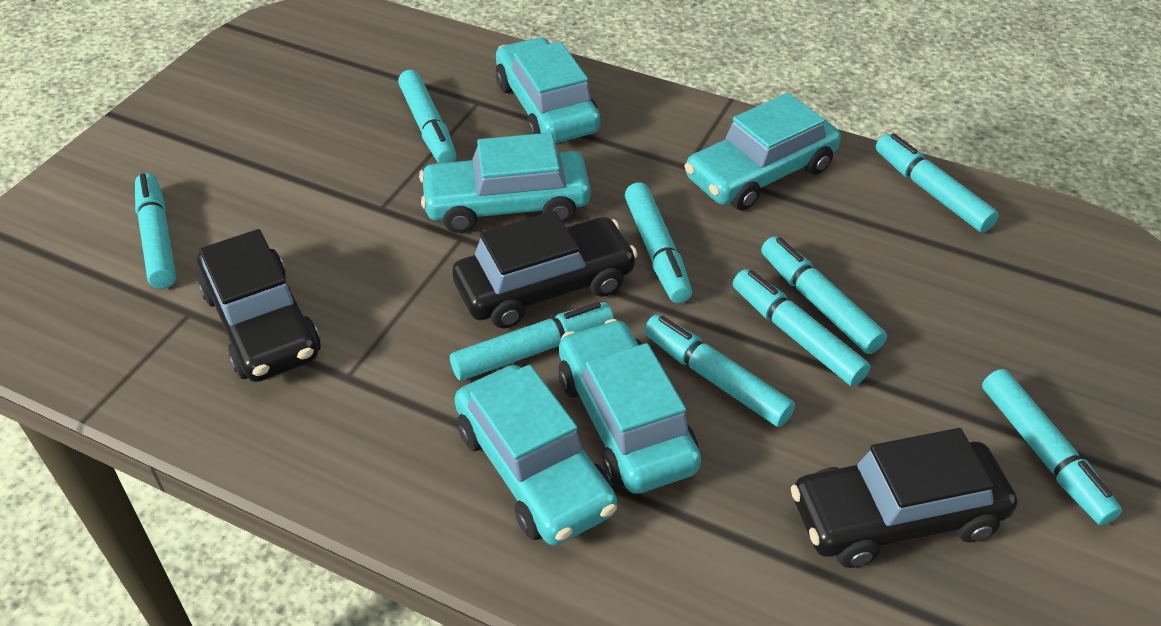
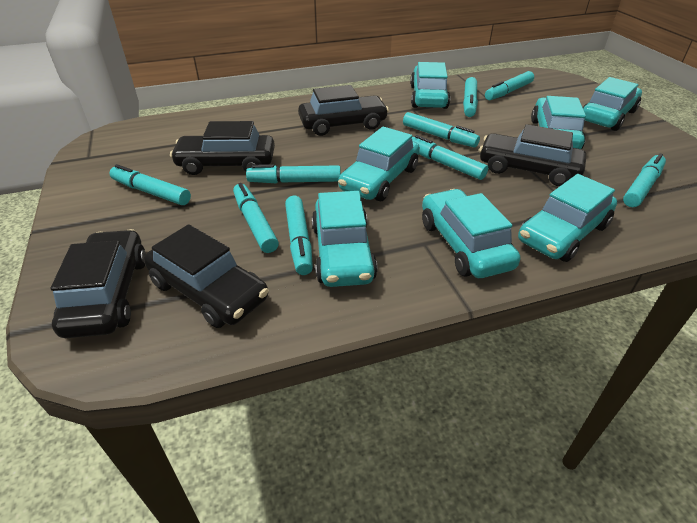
black car: 3 -> 5
turquoise car: 5 -> 7

